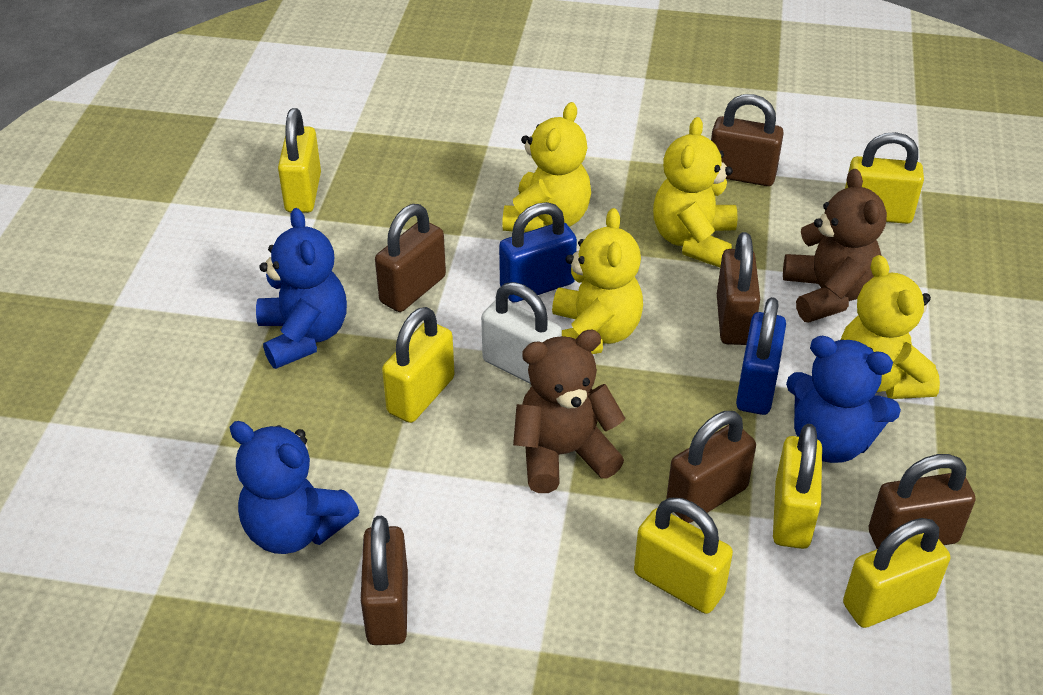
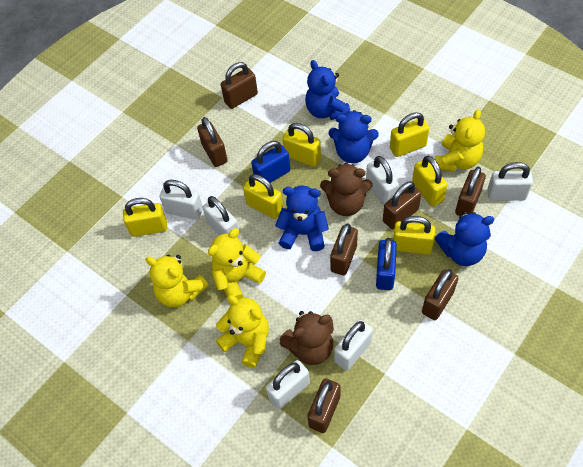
blue teddy bear: 3 -> 4
brown padlock: 6 -> 7
white padlock: 1 -> 6

